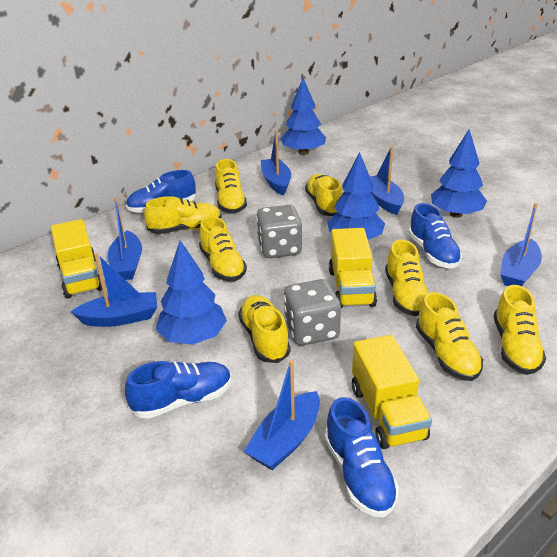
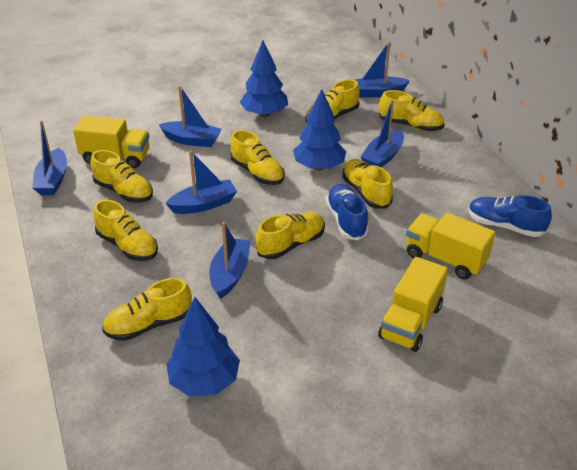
blue shoe: 4 -> 2
blue tree: 4 -> 3
grey dice: 2 -> 0

